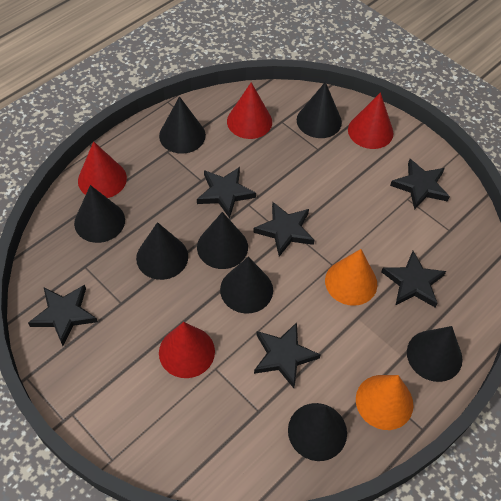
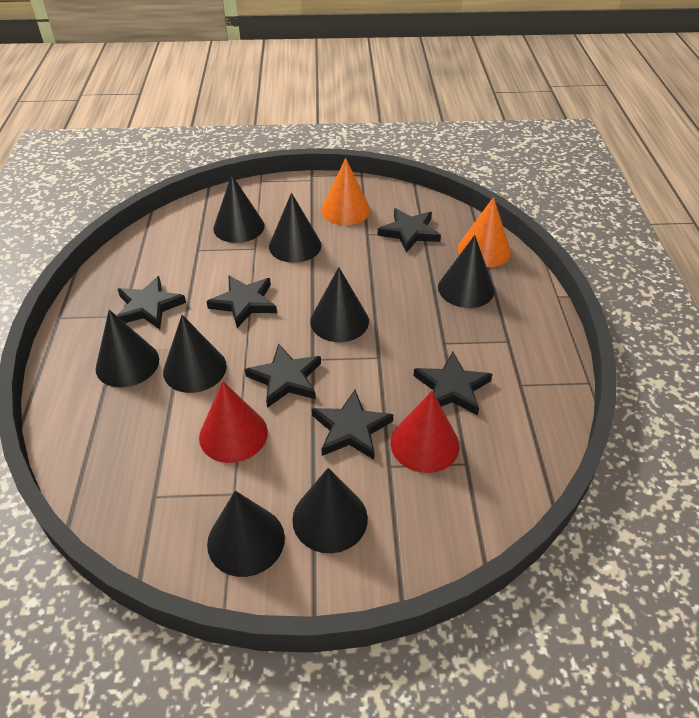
red cone: 4 -> 2

